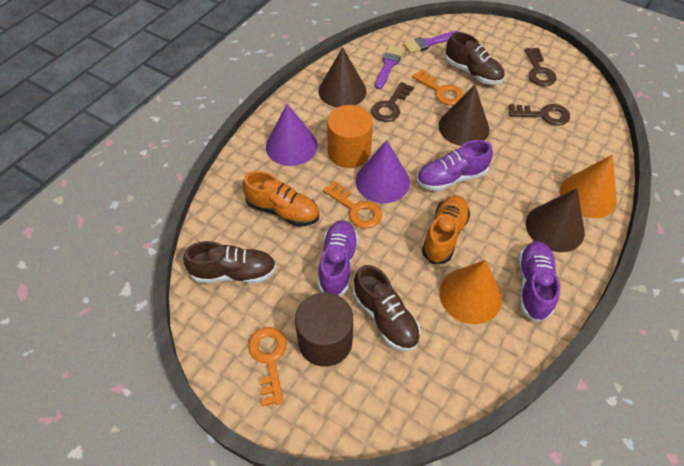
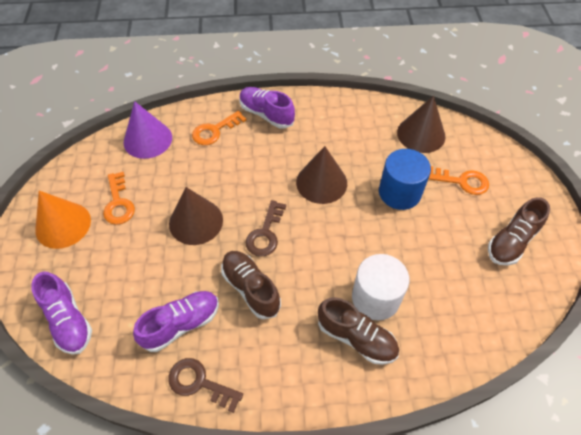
blue cylinder: 0 -> 1
brown cylinder: 1 -> 0
brown key: 3 -> 2
orange cone: 2 -> 1
orange cylinder: 1 -> 0
orange shoe: 2 -> 0
purple brush: 2 -> 0
purple cone: 2 -> 1
white cylinder: 0 -> 1

